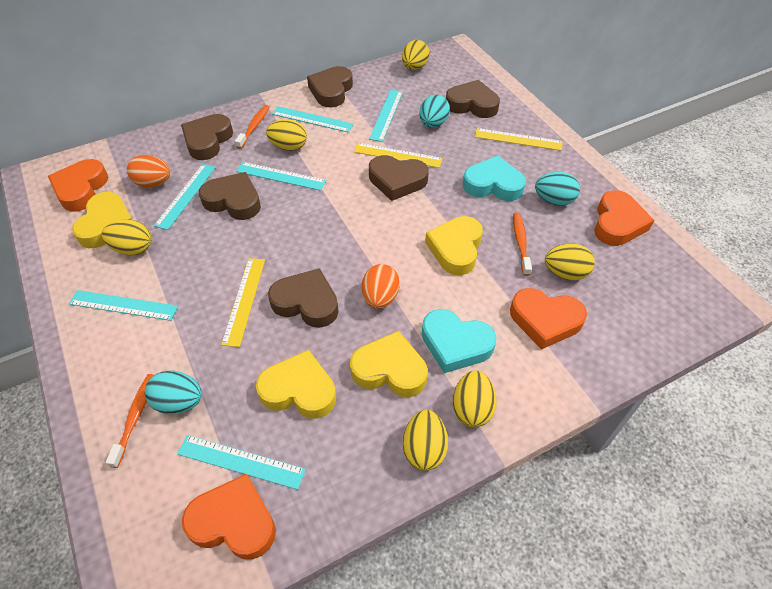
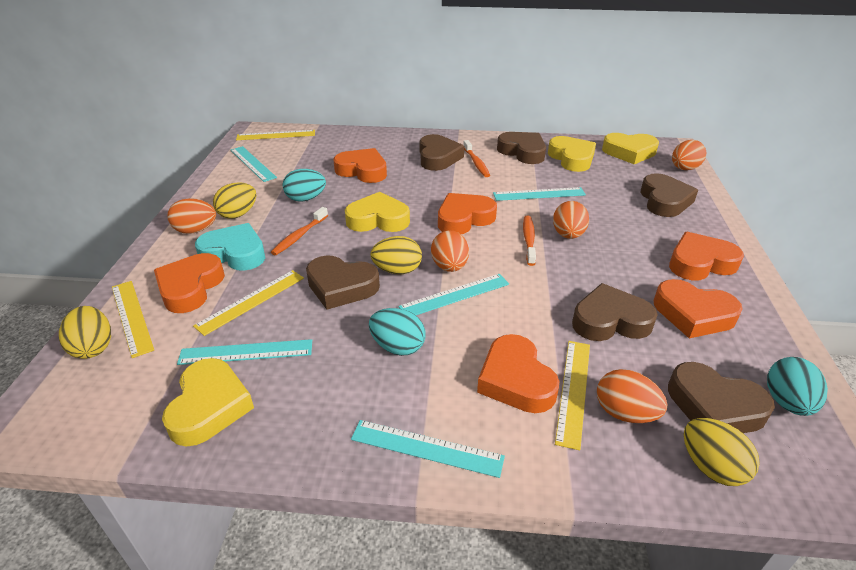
orange egg: 2 -> 5
orange heart: 4 -> 6
turquoise heart: 2 -> 1
turquoise ruler: 6 -> 5
yellow egg: 6 -> 4
yellow ruler: 3 -> 4

